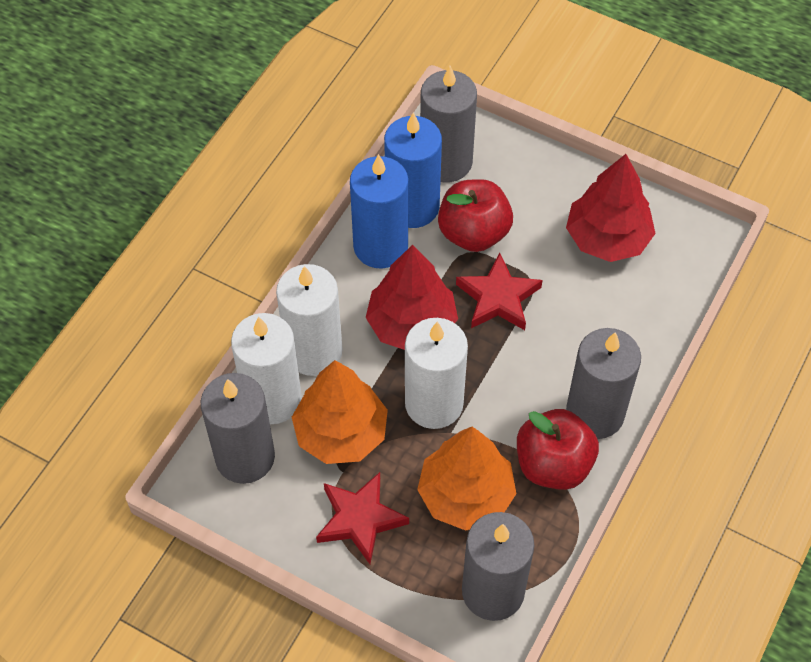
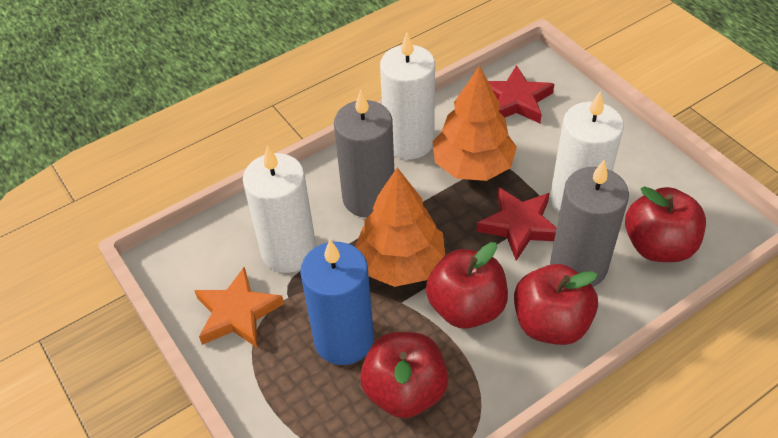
blue candle: 2 -> 1
grey candle: 4 -> 2
orange star: 0 -> 1
red apple: 2 -> 4
red tree: 2 -> 0

